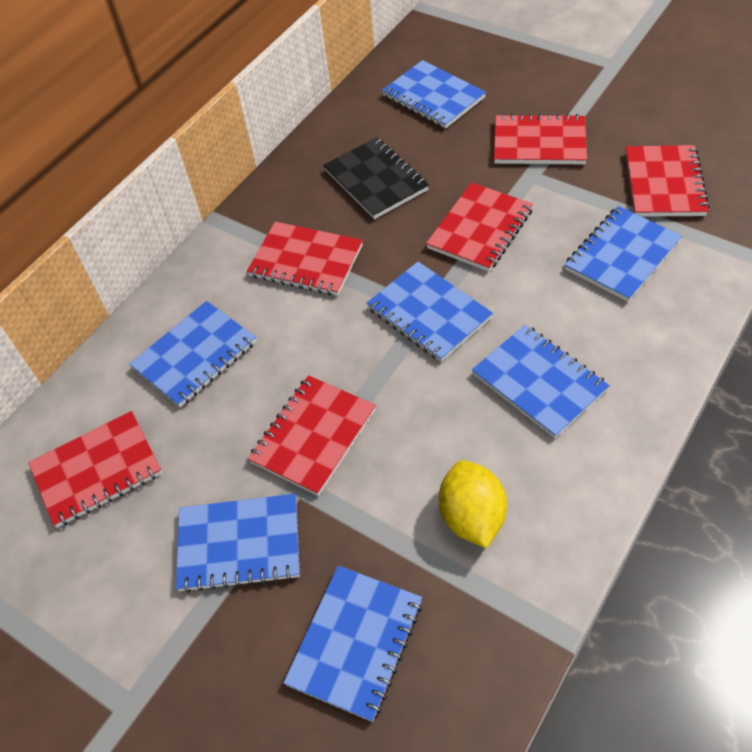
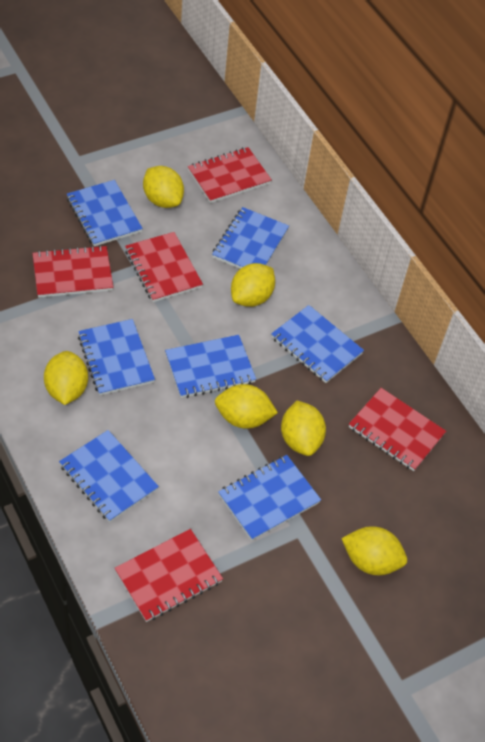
black notebook: 1 -> 0
red notebook: 6 -> 5
yellow lemon: 1 -> 6

